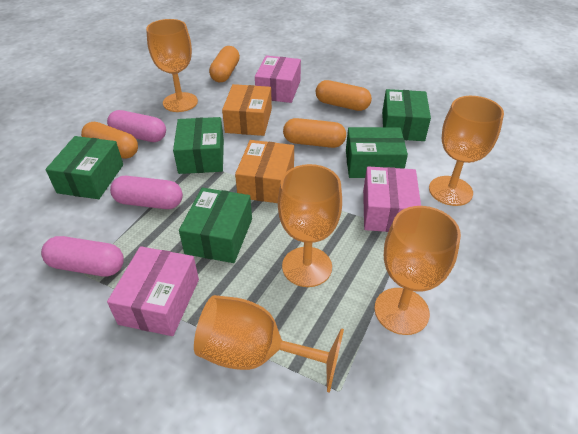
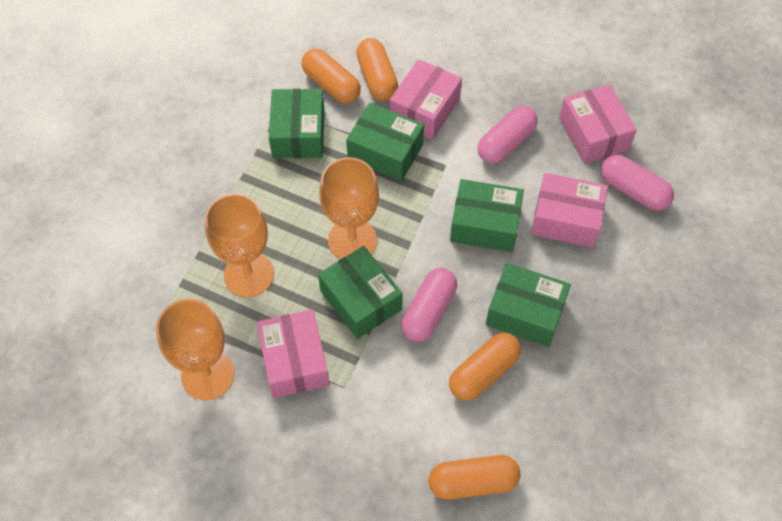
orange box: 2 -> 0
orange goblet: 5 -> 3
pink box: 3 -> 4

